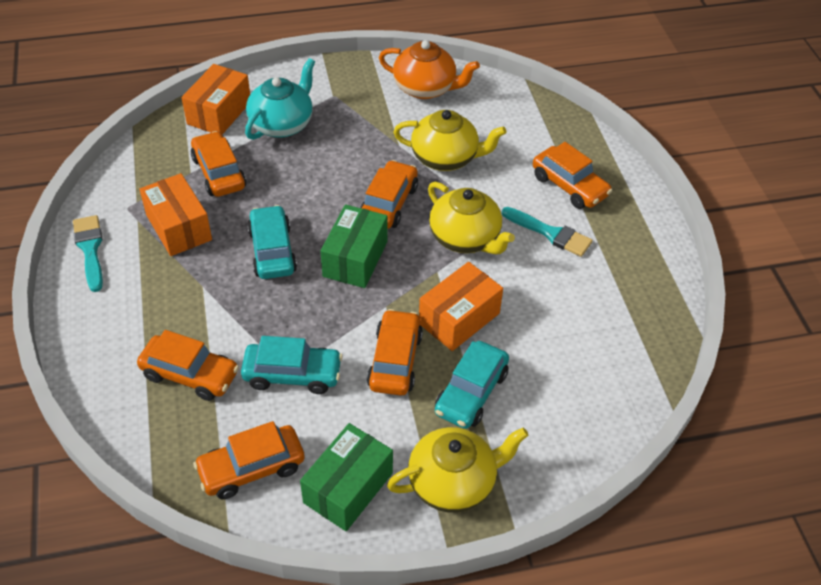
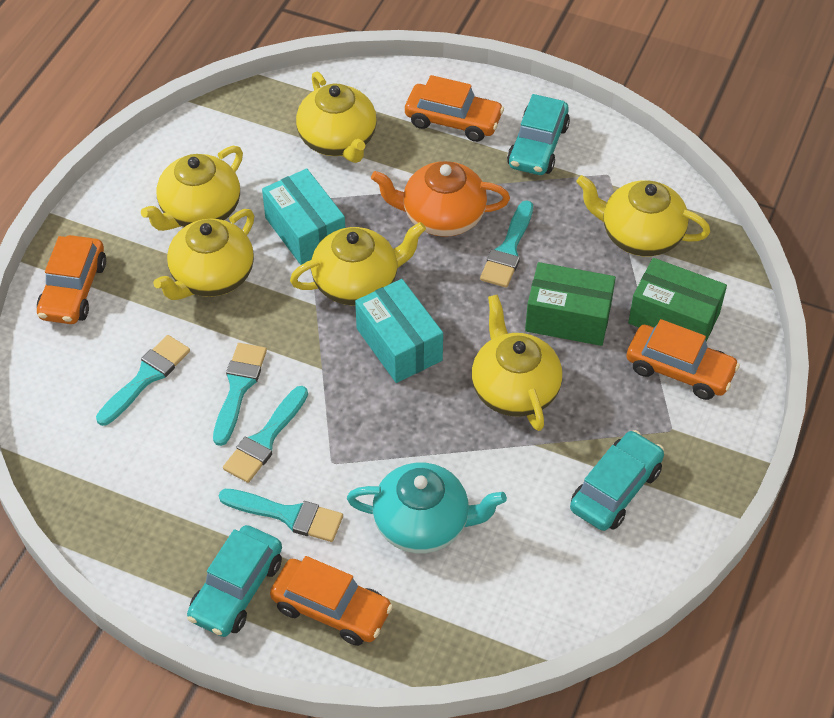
orange box: 3 -> 0
orange car: 6 -> 4
turquoise box: 0 -> 2
turquoise brush: 2 -> 5
yellow teapot: 3 -> 6

